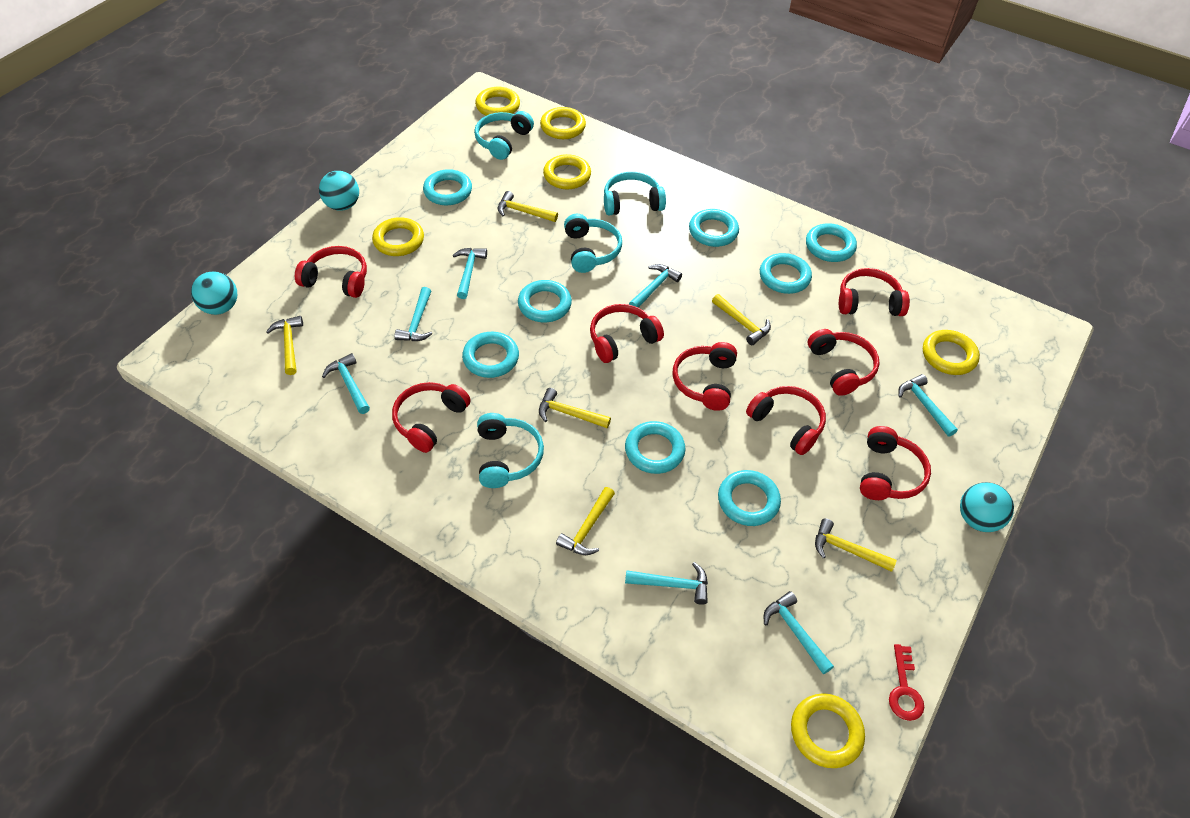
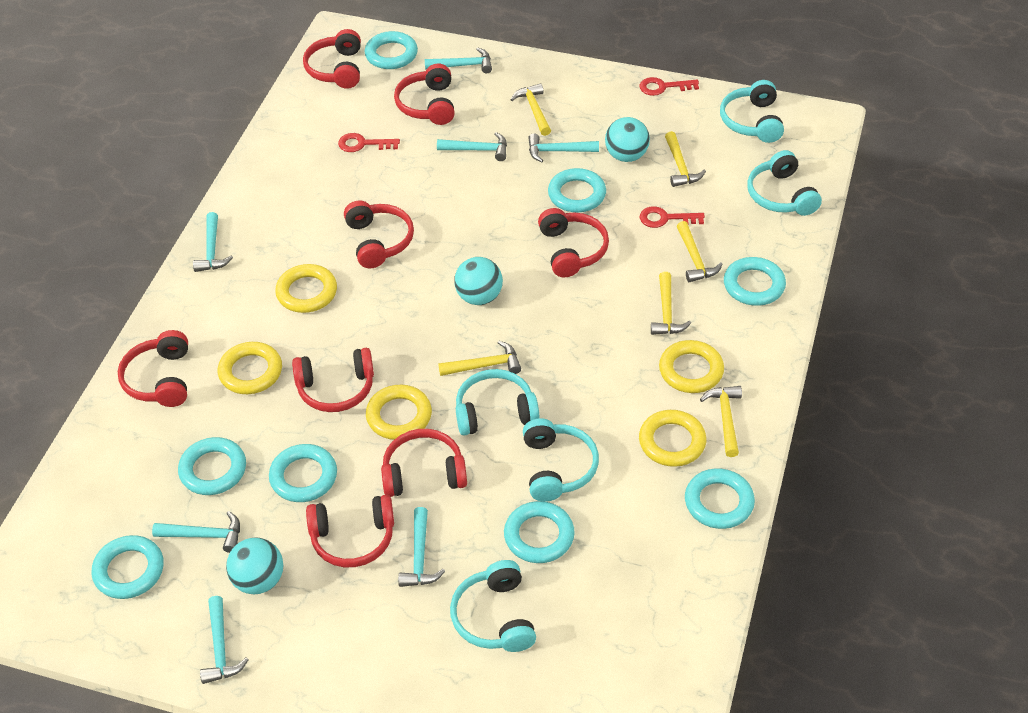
red key: 1 -> 3
turquoise headphones: 4 -> 5
yellow ring: 6 -> 5

